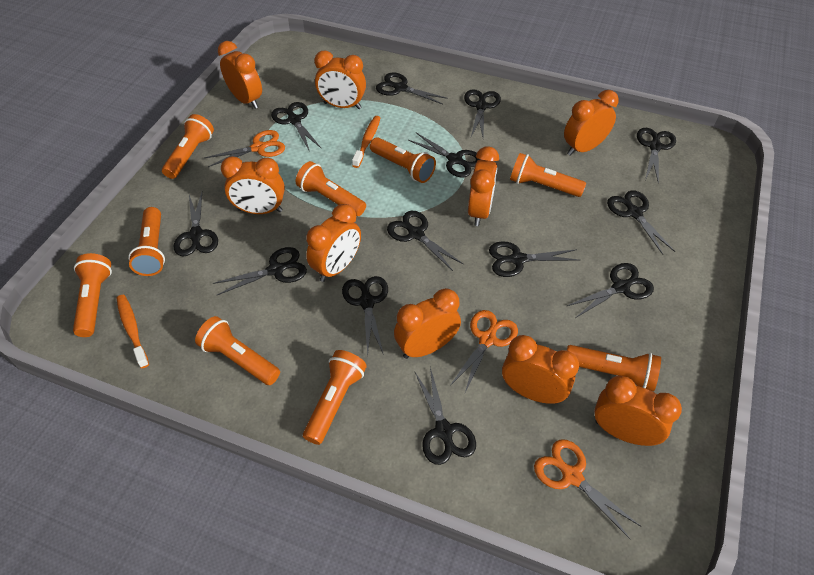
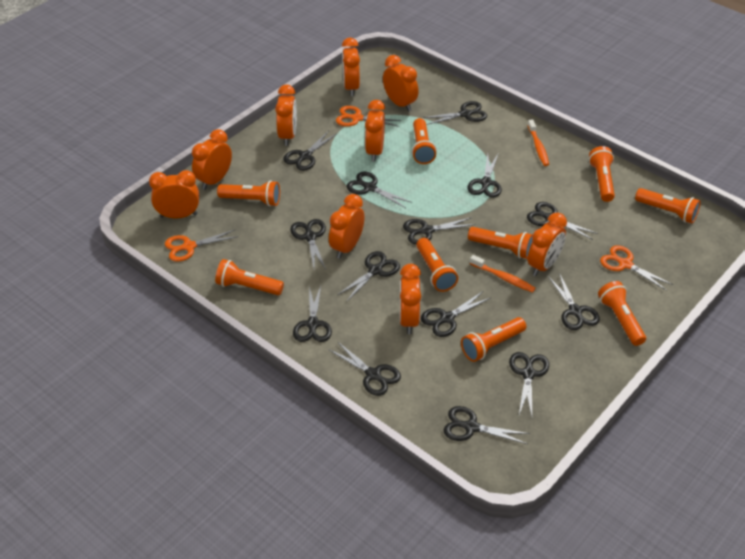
black scissors: 13 -> 14

